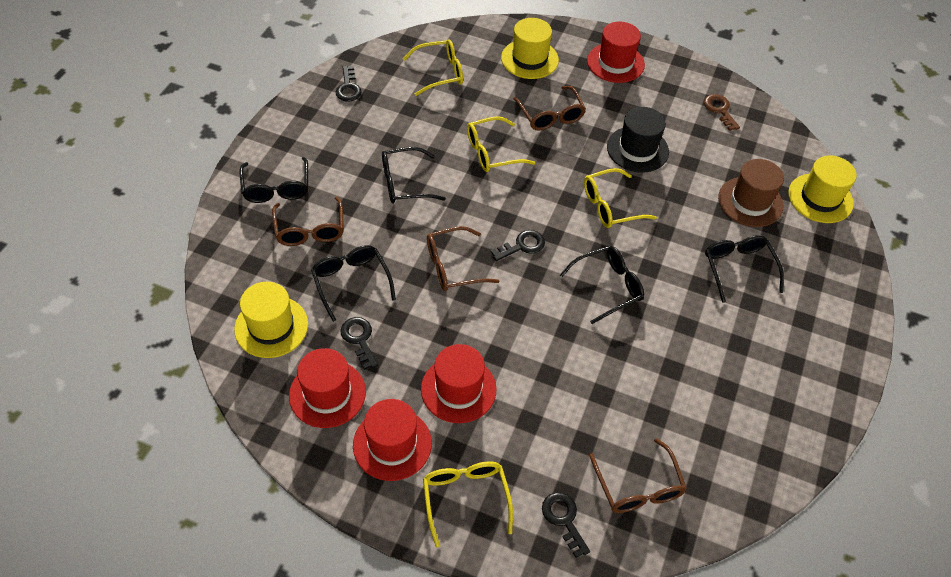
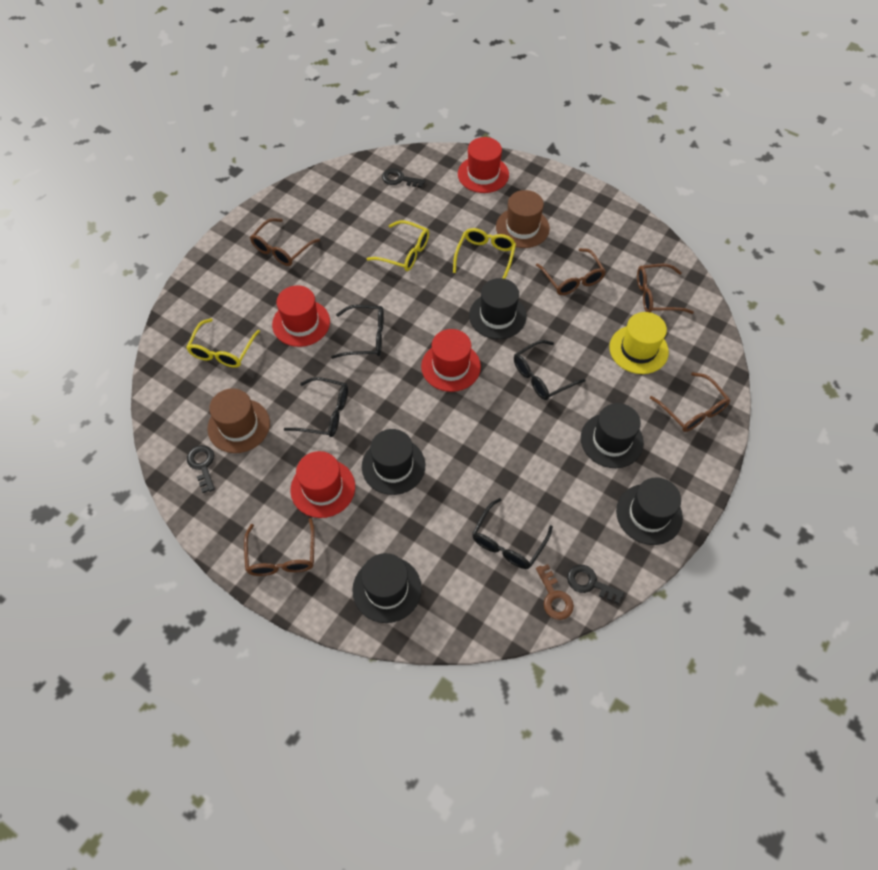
black glasses: 5 -> 4
black hat: 1 -> 5
black key: 4 -> 3
brown glasses: 4 -> 5
brown hat: 1 -> 2
yellow glasses: 4 -> 3
yellow hat: 3 -> 1

